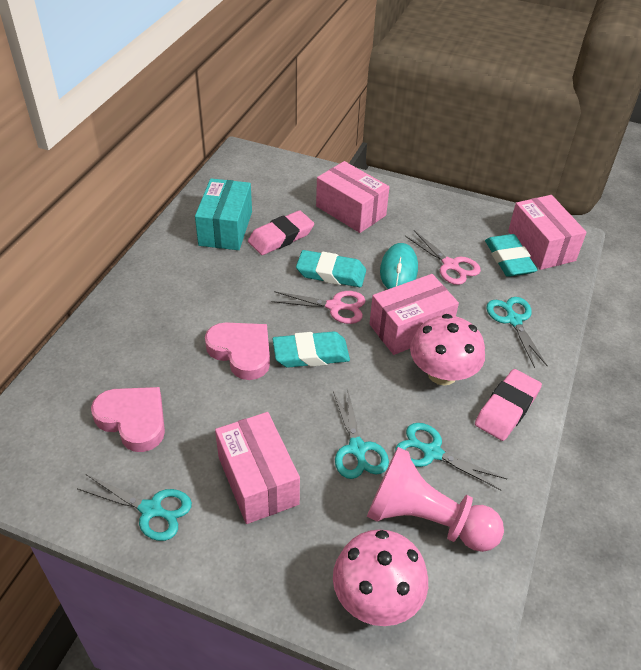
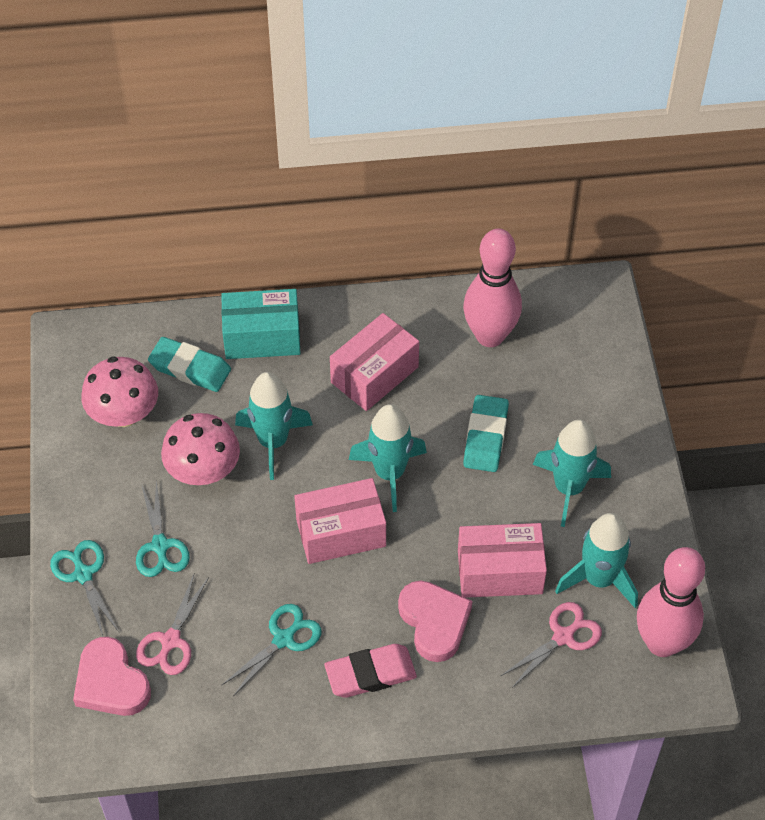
pink bowling pin: 0 -> 2
pink box: 4 -> 3
pink eraser: 2 -> 1
pink pawn: 1 -> 0
turquoise eraser: 3 -> 2
turquoise mouse: 1 -> 0
turquoise rocket: 0 -> 4
turquoise scissors: 4 -> 3

